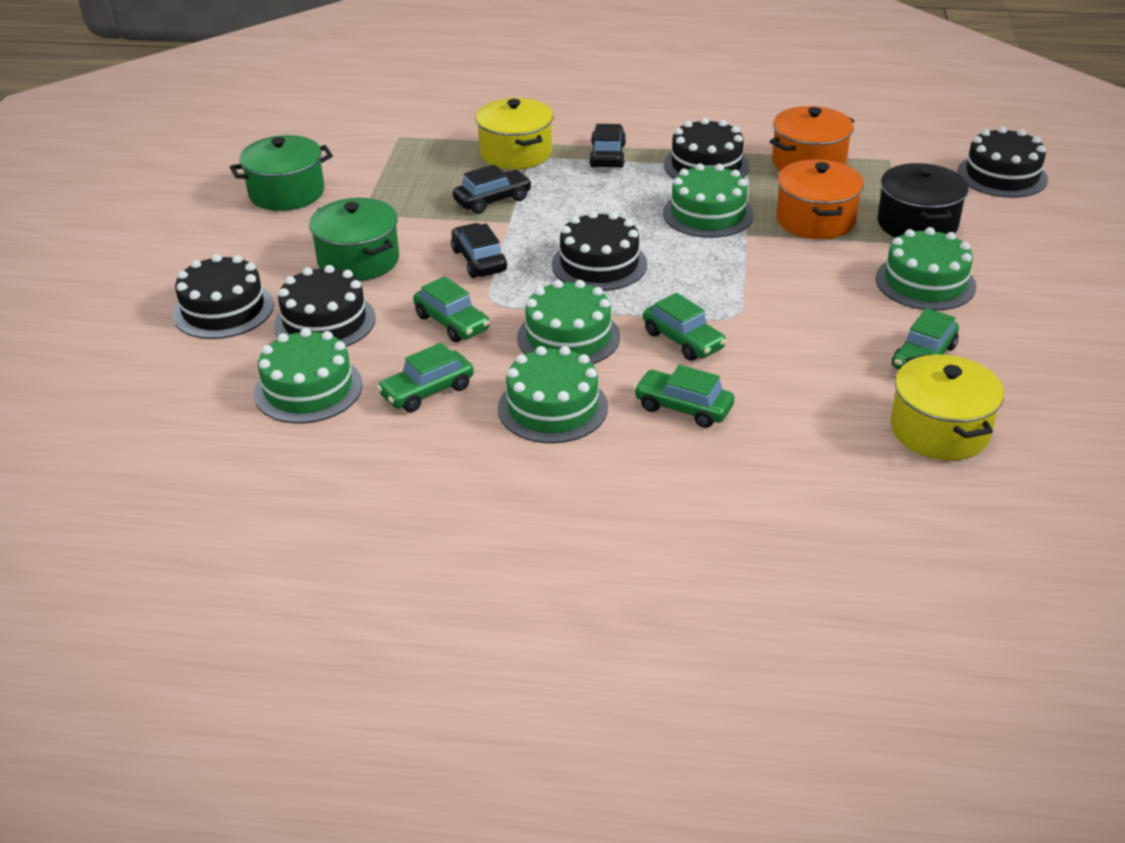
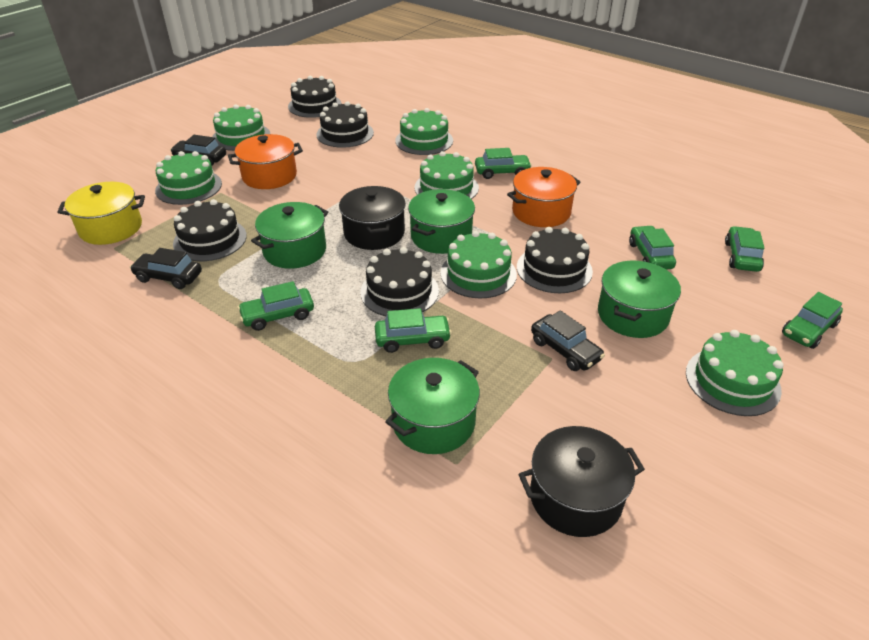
black pot: 1 -> 2
green cake: 5 -> 6
green car: 5 -> 6
green pot: 2 -> 4
yellow pot: 2 -> 1

